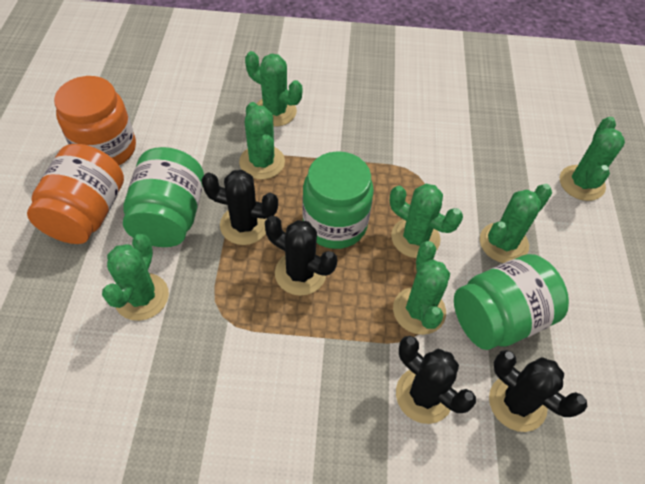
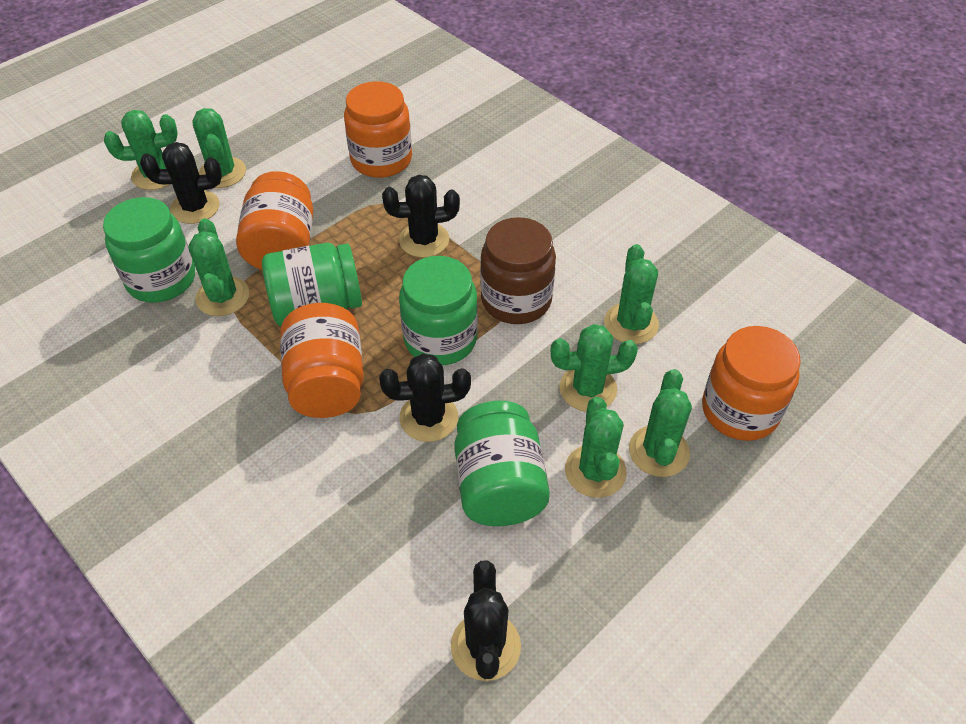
brown jar: 0 -> 1
green jar: 3 -> 4
orange jar: 2 -> 4

